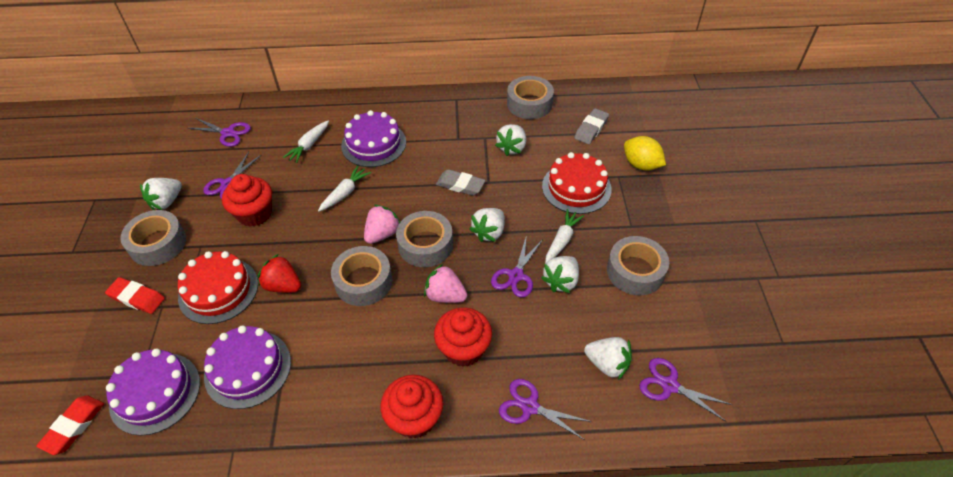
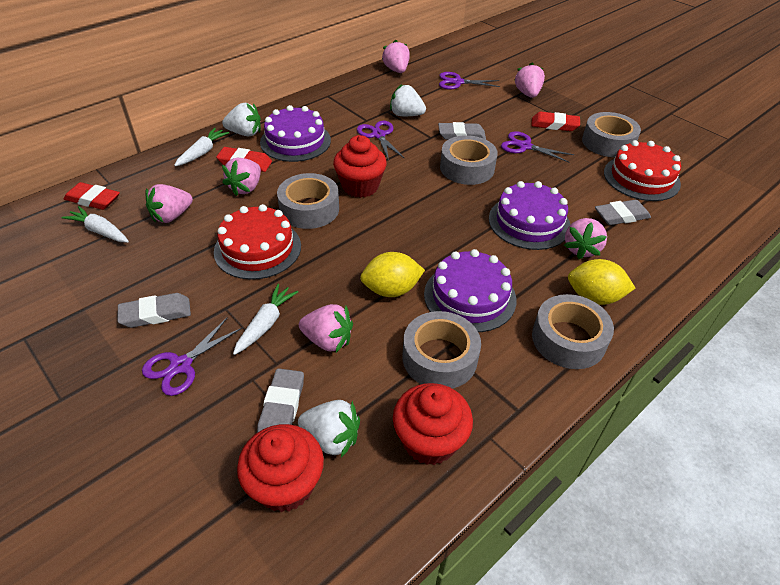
grey eraser: 2 -> 4
pink strawberry: 2 -> 6
purple scissors: 5 -> 4
red eraser: 2 -> 3
red strawberry: 1 -> 0
white strawberry: 5 -> 3
yellow lemon: 1 -> 2

